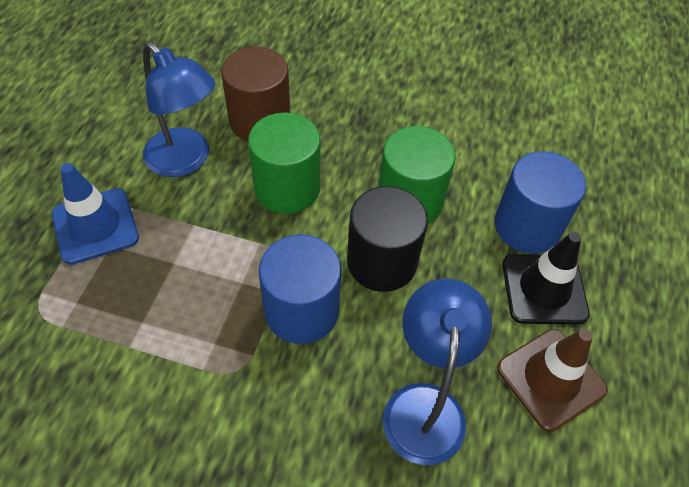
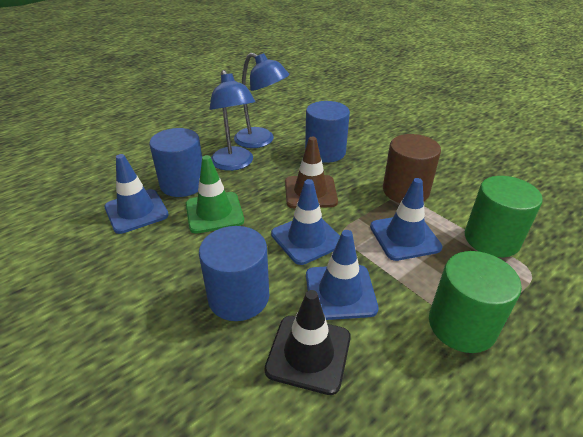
black cylinder: 1 -> 0
blue cylinder: 2 -> 3
blue traffic cone: 1 -> 4
green traffic cone: 0 -> 1

